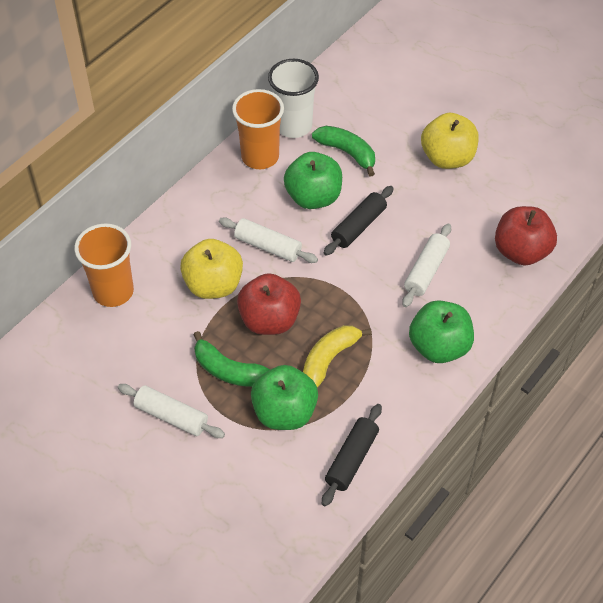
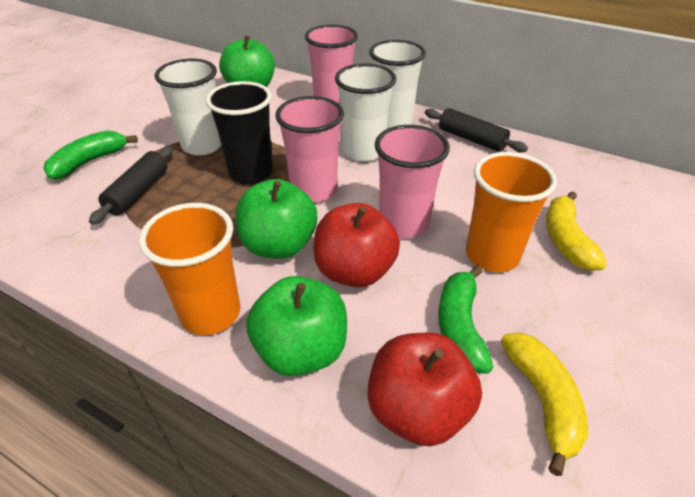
black cup: 0 -> 1
pink cup: 0 -> 3
white cup: 1 -> 3
white rolling pin: 3 -> 0
yellow apple: 2 -> 0
yellow banana: 1 -> 2

